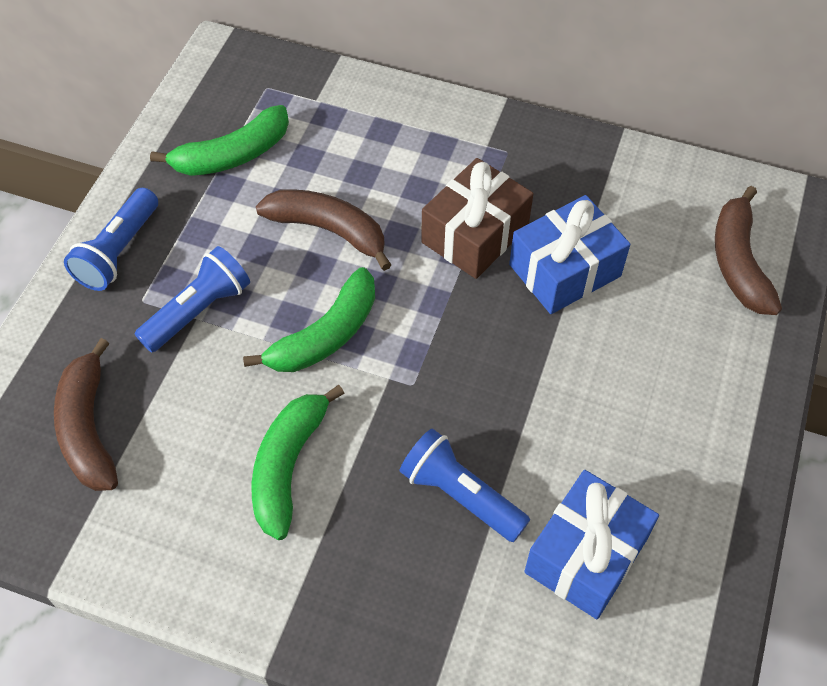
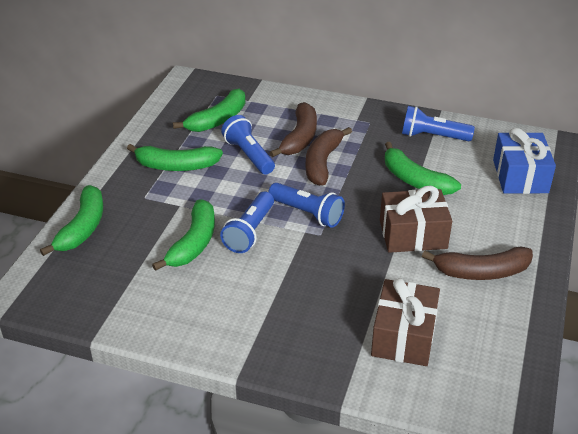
blue flashlight: 3 -> 4
blue gift: 2 -> 1
brown gift: 1 -> 2
green banana: 3 -> 5

